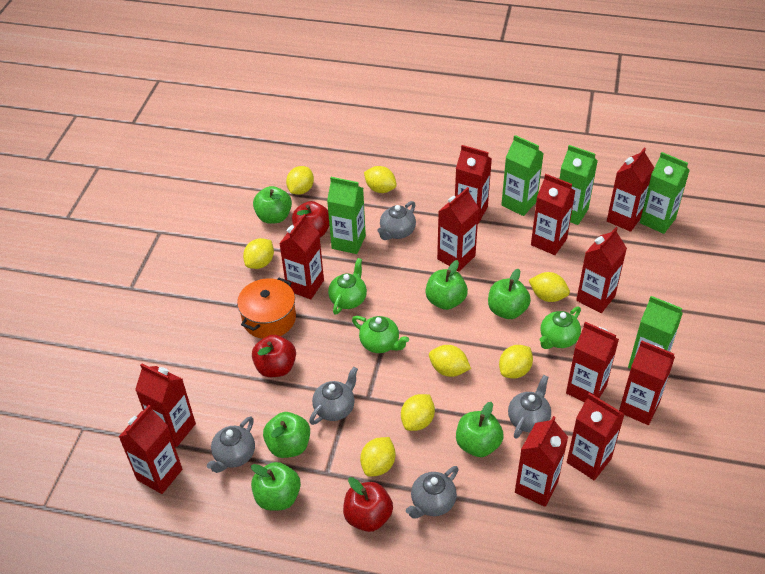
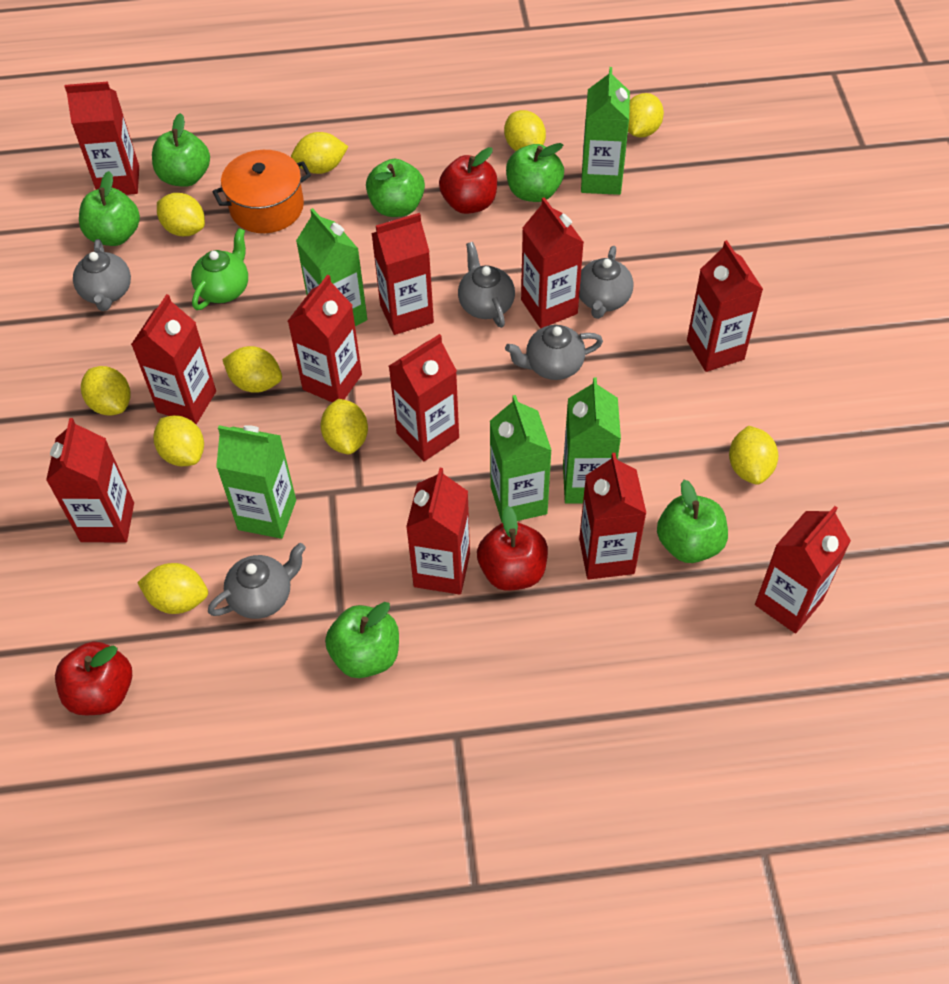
green teapot: 3 -> 1
red carton: 12 -> 11
yellow lemon: 8 -> 10

